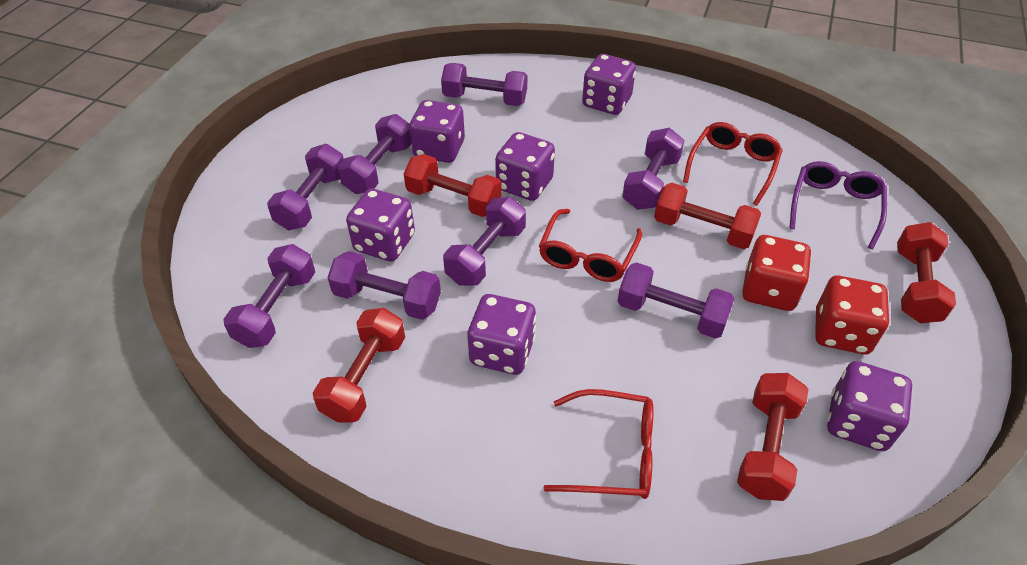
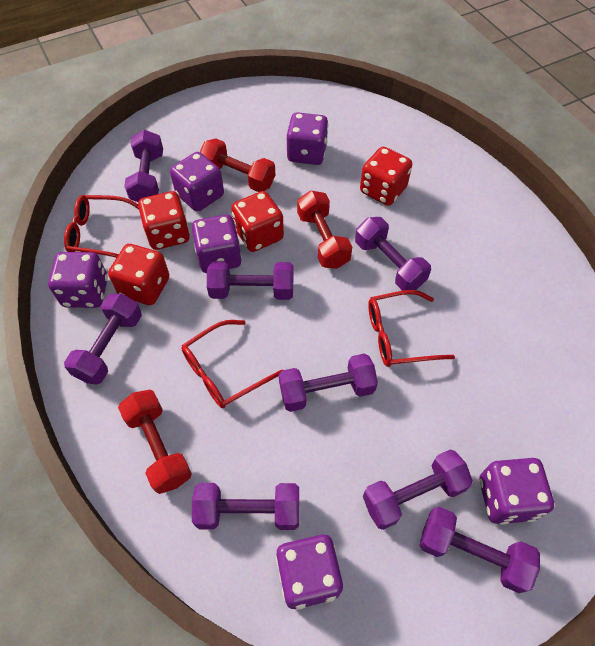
purple glasses: 1 -> 0
red dice: 2 -> 4
red dumbbell: 5 -> 3

